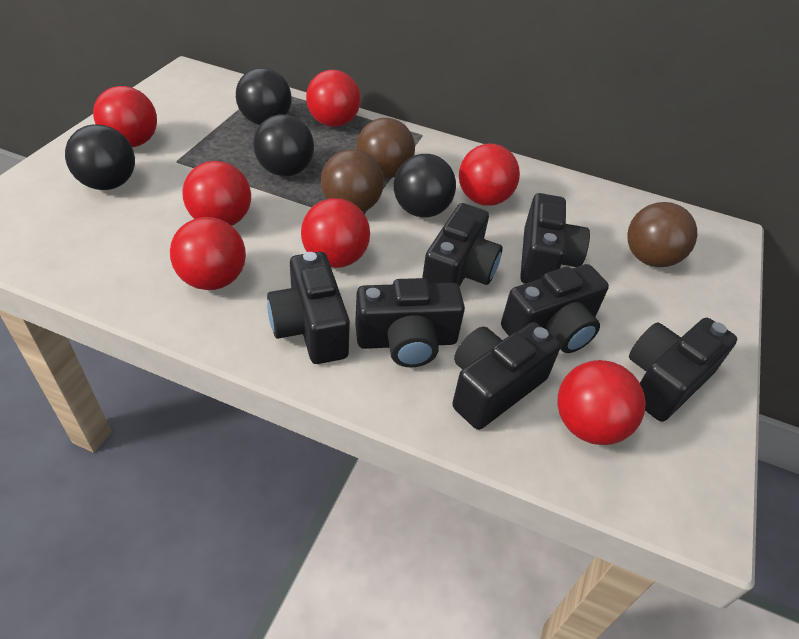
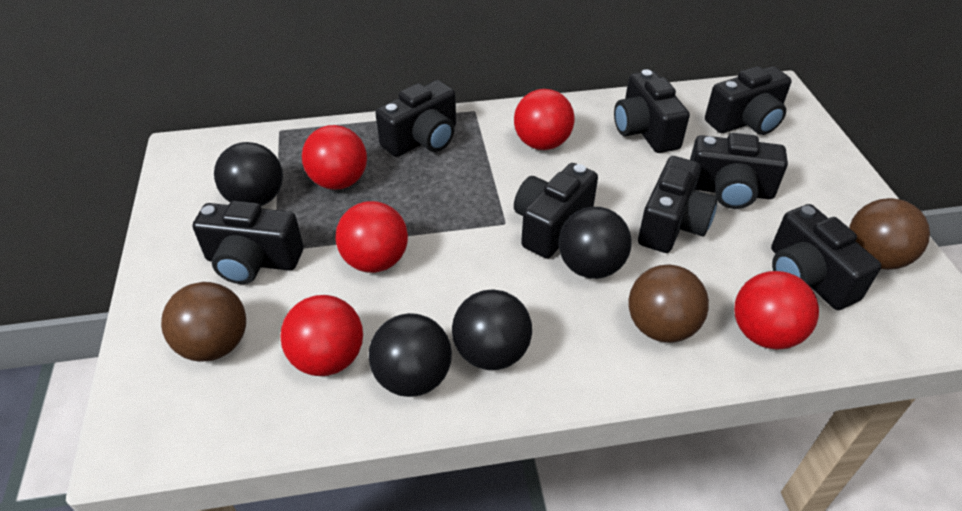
black camera: 7 -> 8
red ball: 7 -> 5

